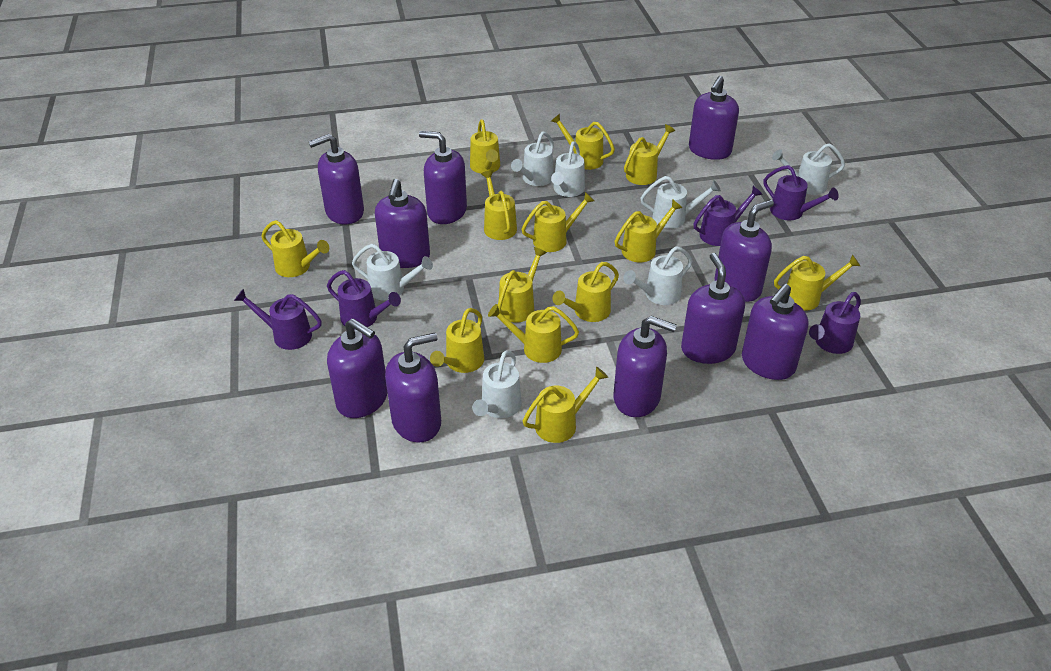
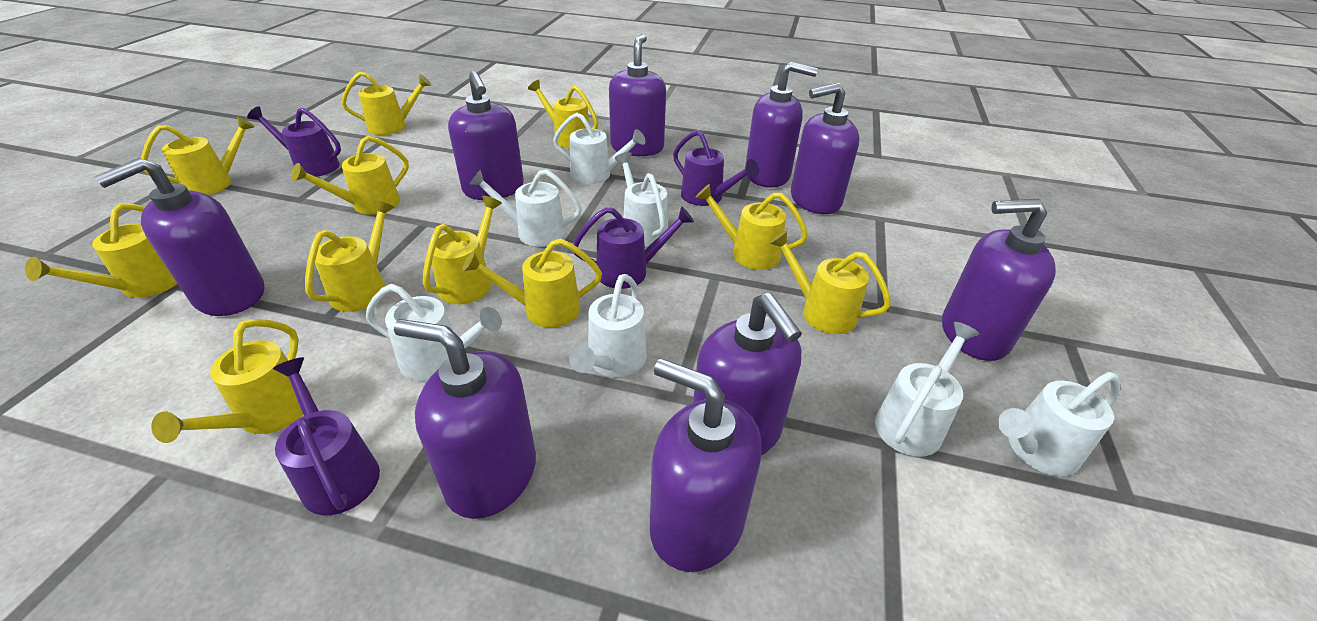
purple soap dispenser: 10 -> 9
purple watering can: 5 -> 4
yellow watering can: 13 -> 11

